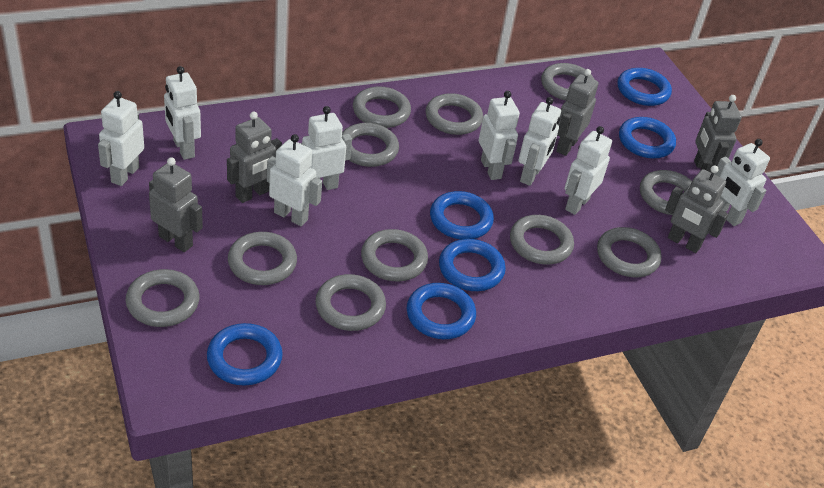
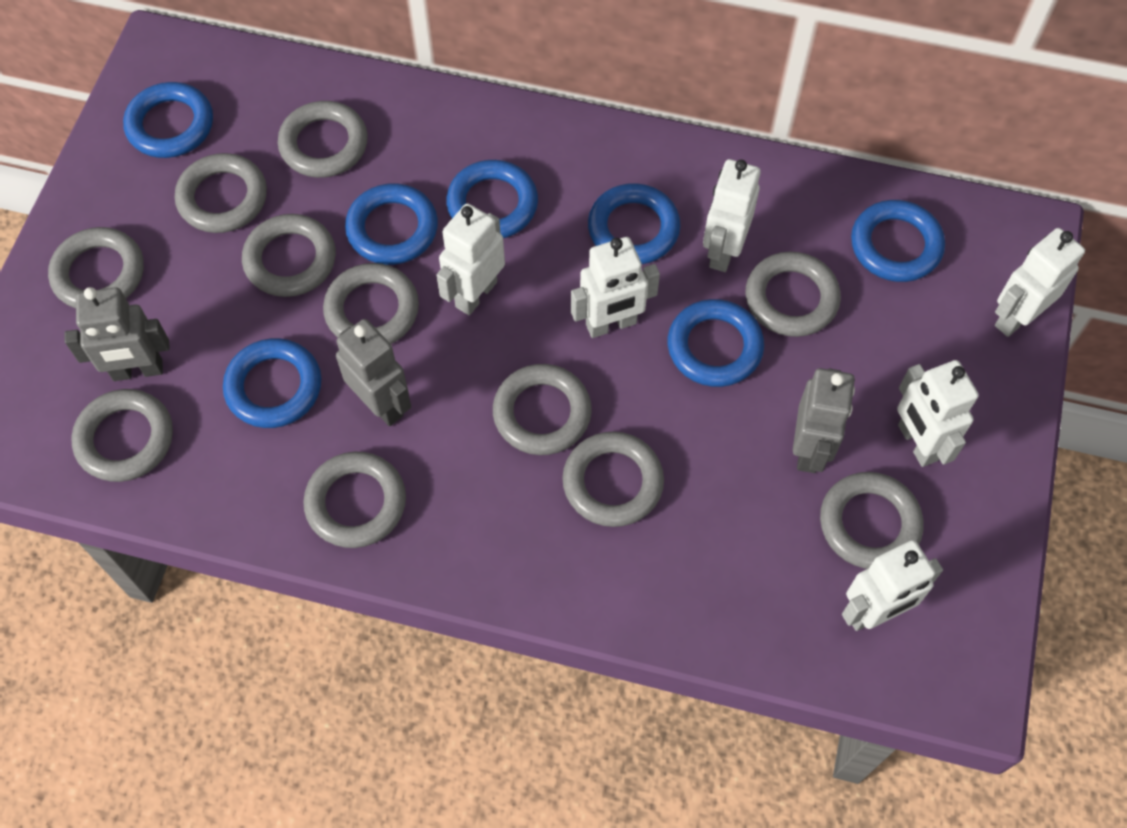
blue ring: 6 -> 7
grey robot: 5 -> 3
white robot: 8 -> 6

